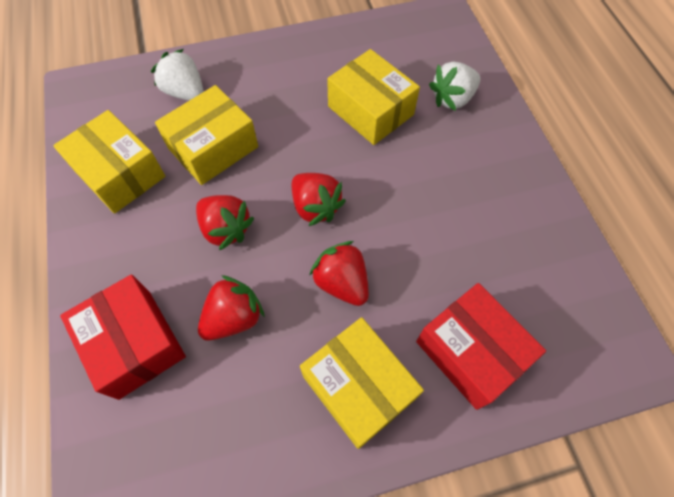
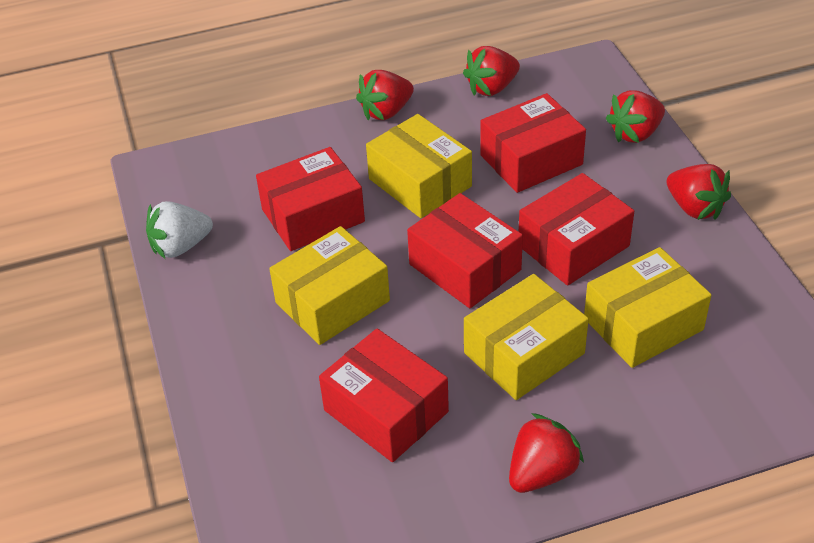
red box: 2 -> 5
red strawberry: 4 -> 5
white strawberry: 2 -> 1

